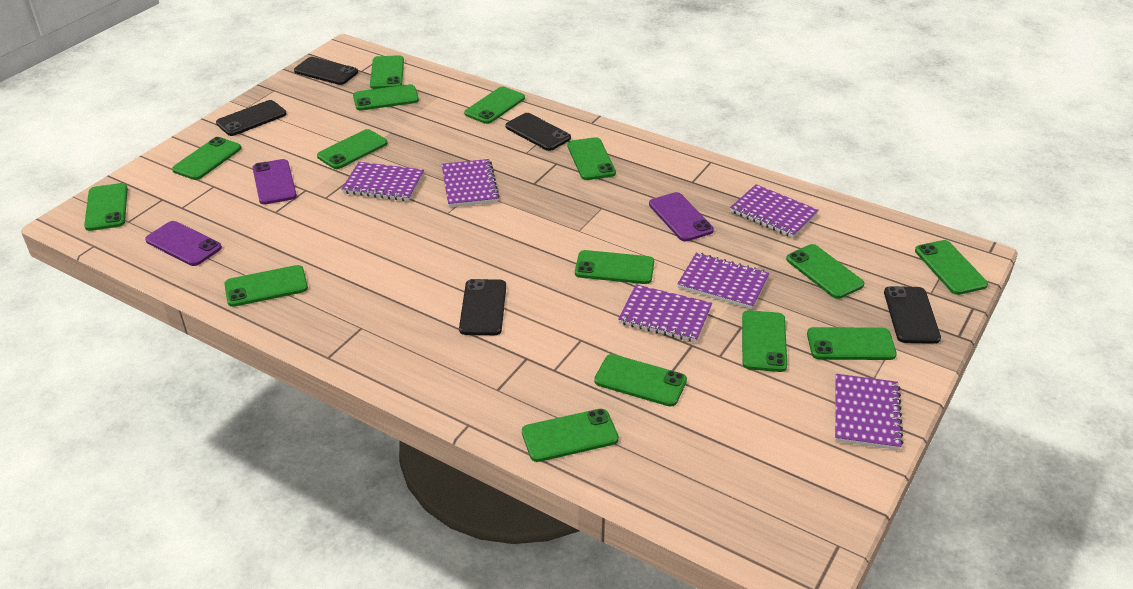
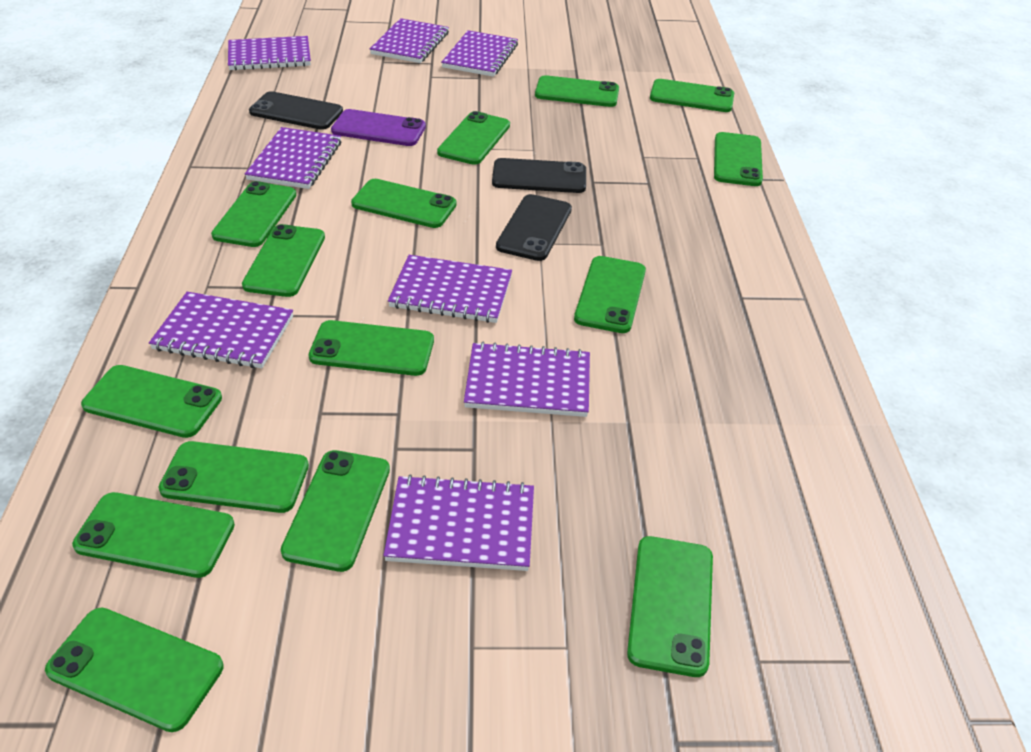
black phone: 5 -> 3
purple notebook: 6 -> 8
purple phone: 3 -> 1

